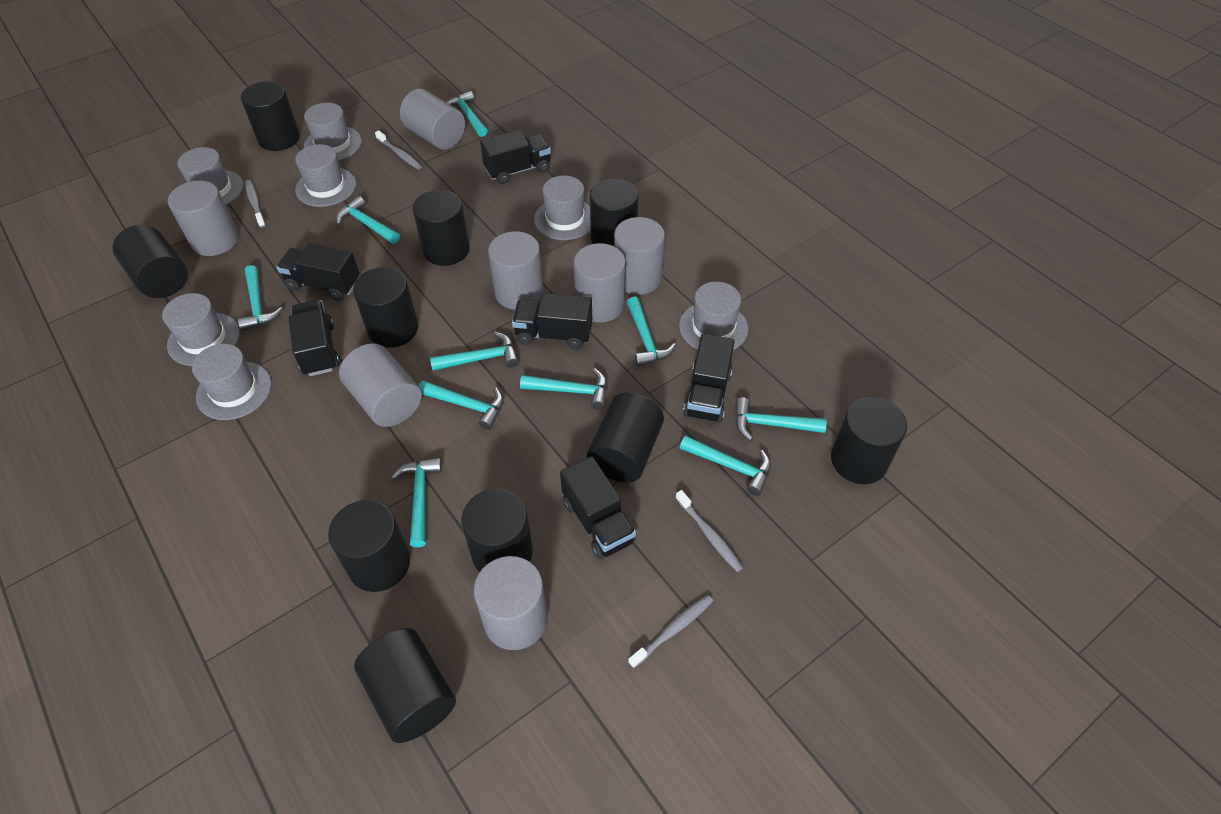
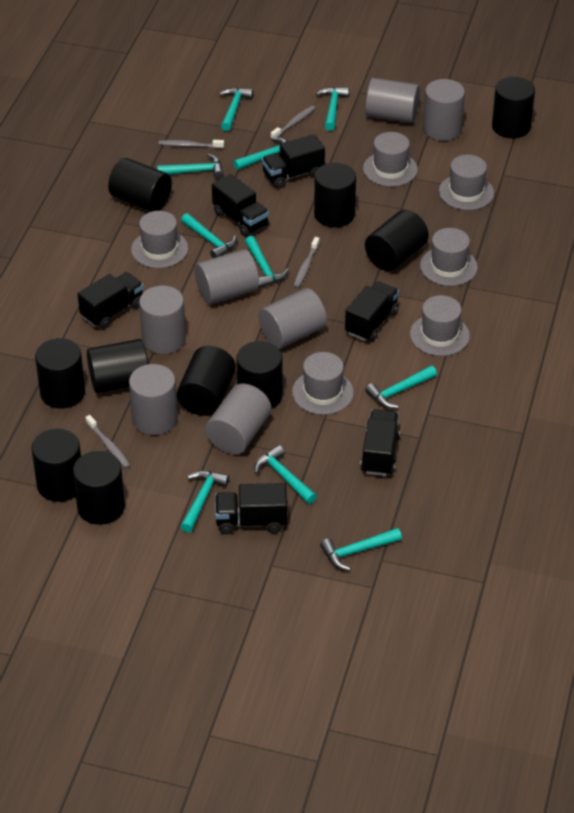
grey hat: 7 -> 6

